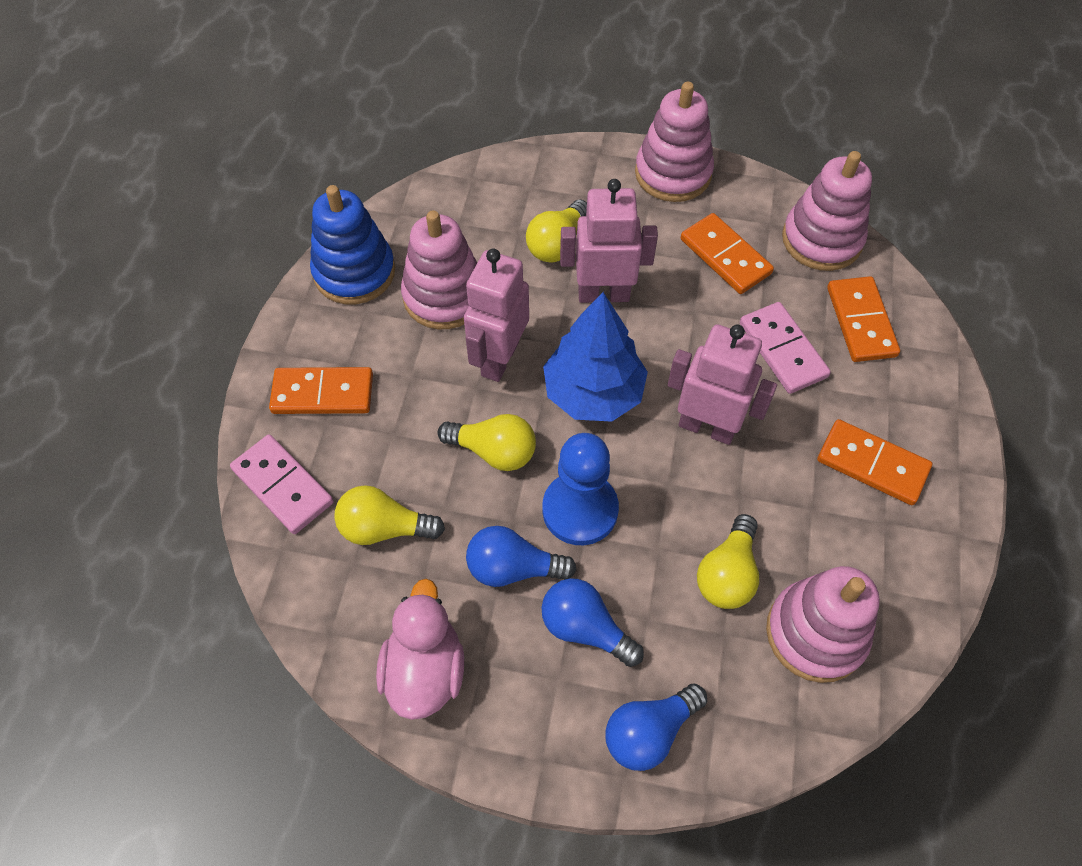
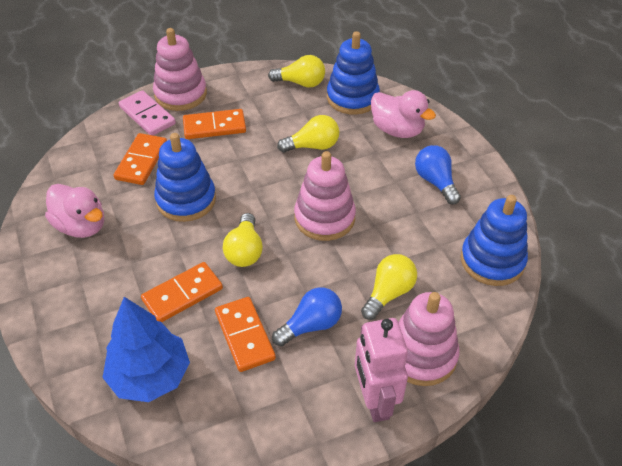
blue light bulb: 3 -> 2
blue pawn: 1 -> 0
blue stacking toy: 1 -> 3
pink domino: 2 -> 1
pink duck: 1 -> 2
pink robot: 3 -> 1
pink stacking toy: 4 -> 3

